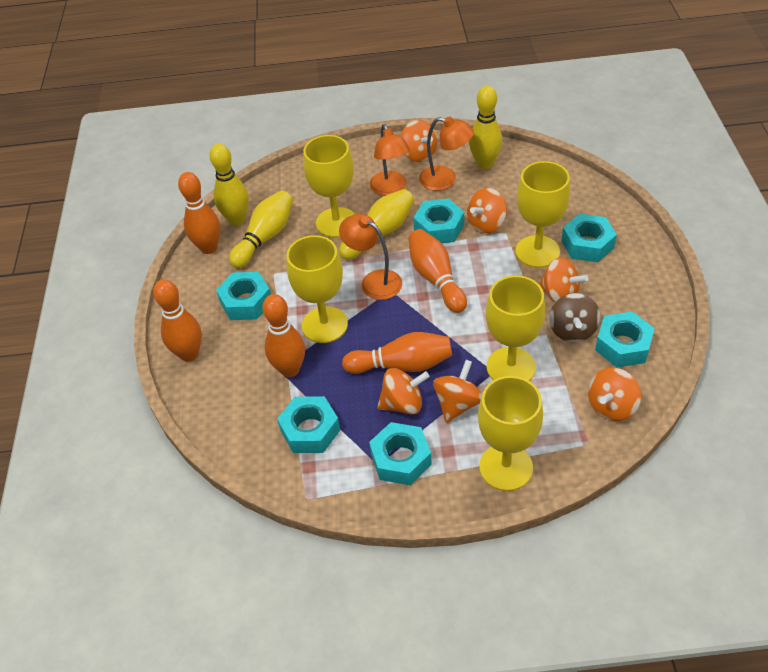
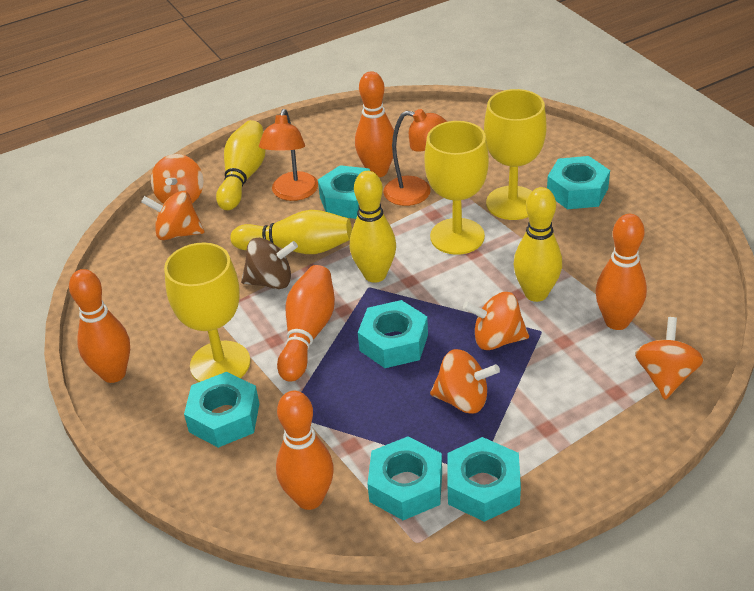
orange lamp: 3 -> 2
orange spinning top: 6 -> 5
yellow goblet: 5 -> 3

